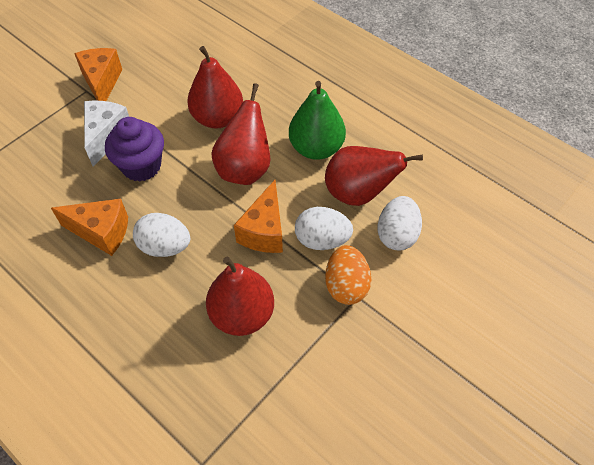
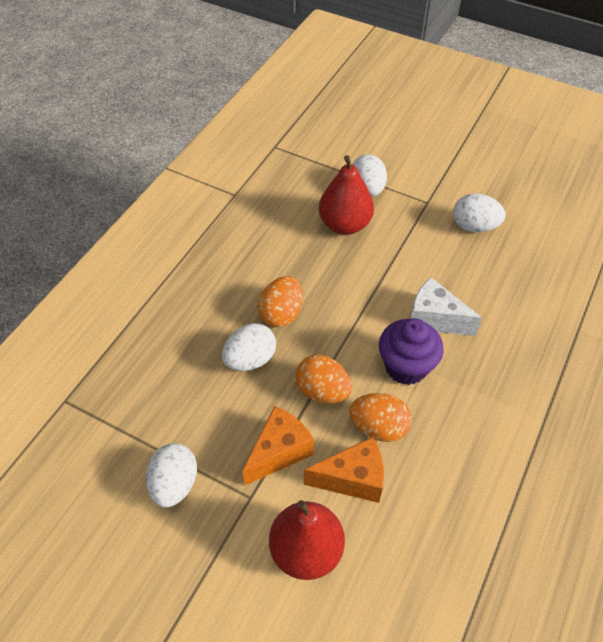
green pear: 1 -> 0
orange cheese: 3 -> 2
orange egg: 1 -> 3
red pear: 4 -> 2
white egg: 3 -> 4

